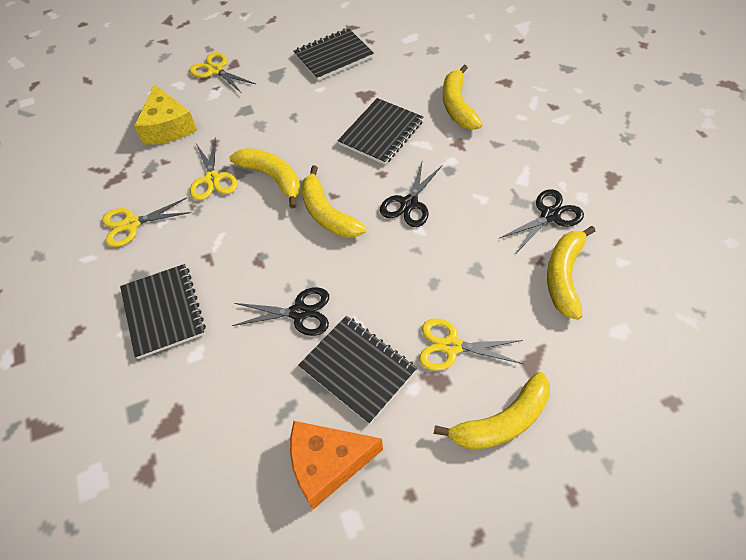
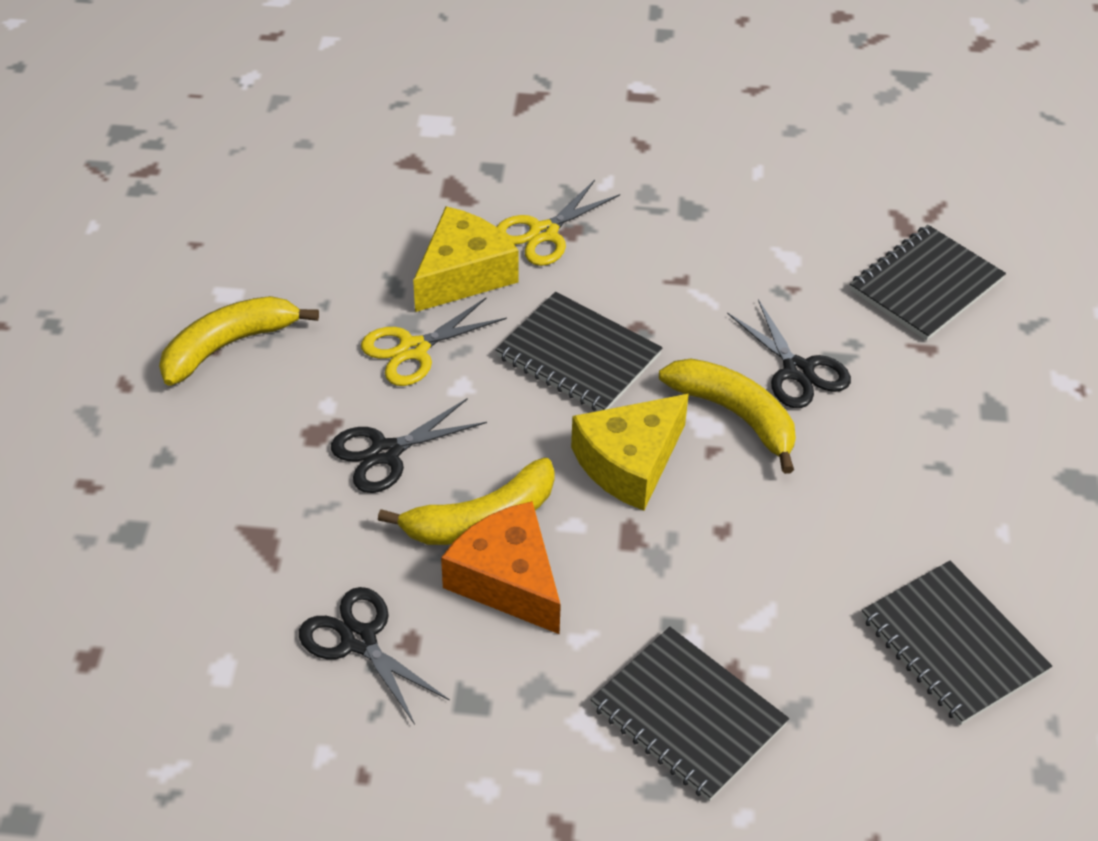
yellow banana: 5 -> 3
yellow cheese: 1 -> 2
yellow scissors: 4 -> 2

